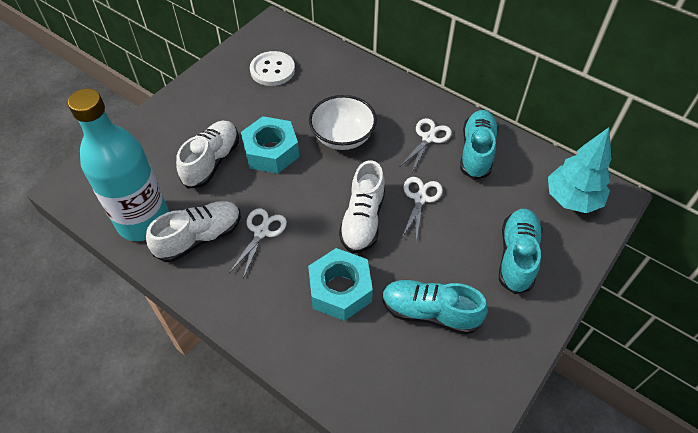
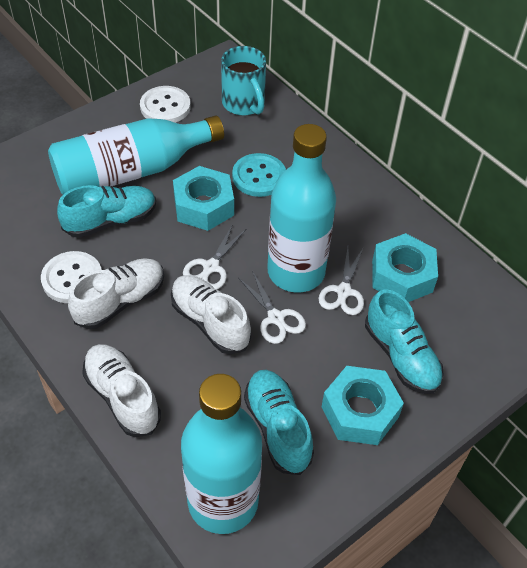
turquoise bottle: 1 -> 3
turquoise button: 0 -> 1
turquoise mug: 0 -> 1
turquoise nut: 2 -> 3
turquoise tree: 1 -> 0
white bowl: 1 -> 0
white button: 1 -> 2

